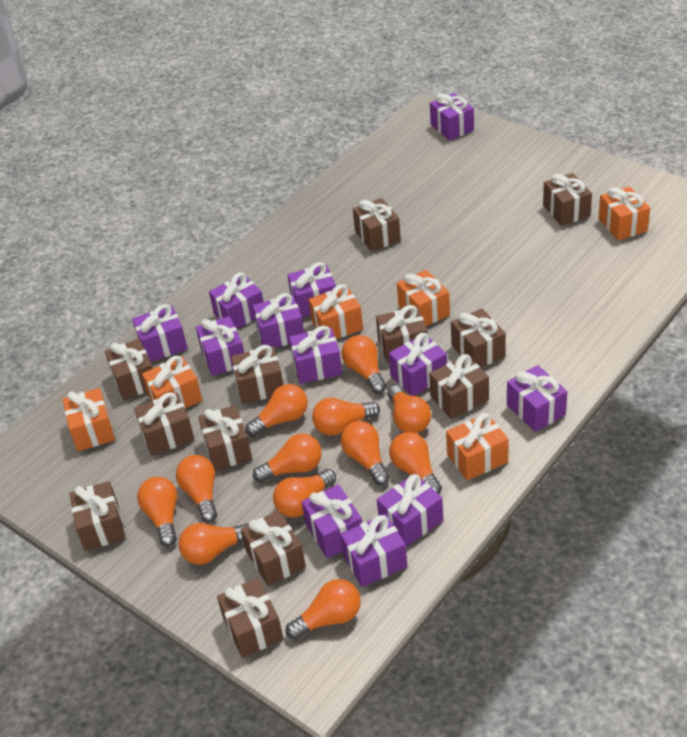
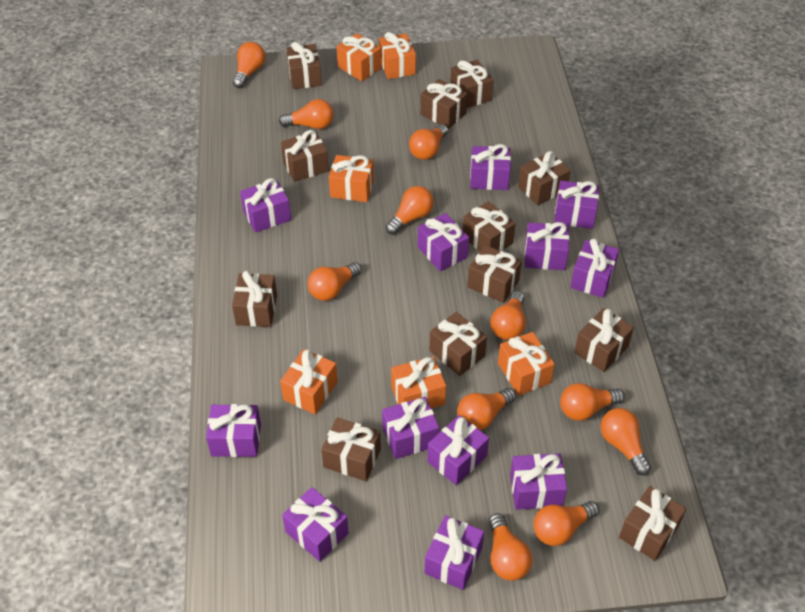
orange light bulb: 12 -> 11

